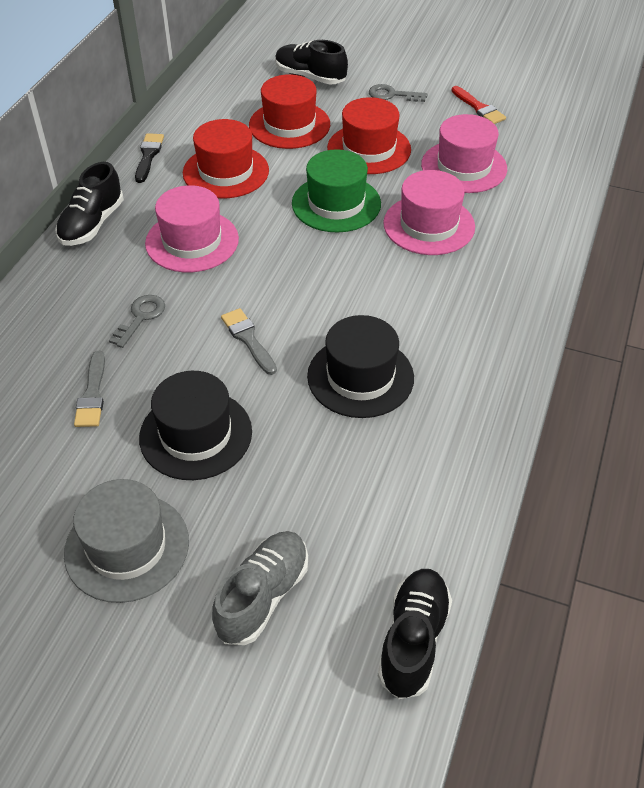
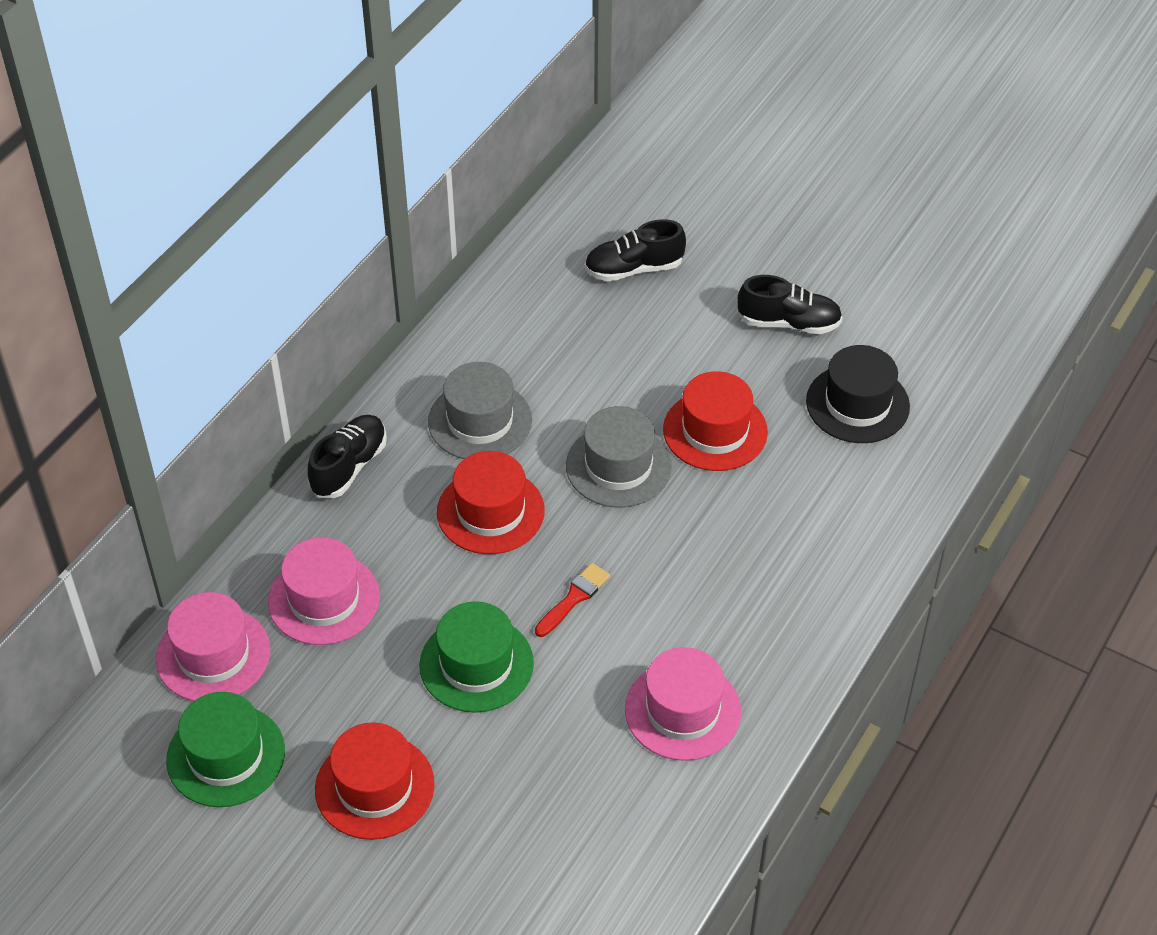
black brush: 1 -> 0
black hat: 2 -> 1
green hat: 1 -> 2
grey brush: 2 -> 0
grey hat: 1 -> 2
grey key: 2 -> 0
grey shoe: 1 -> 0

